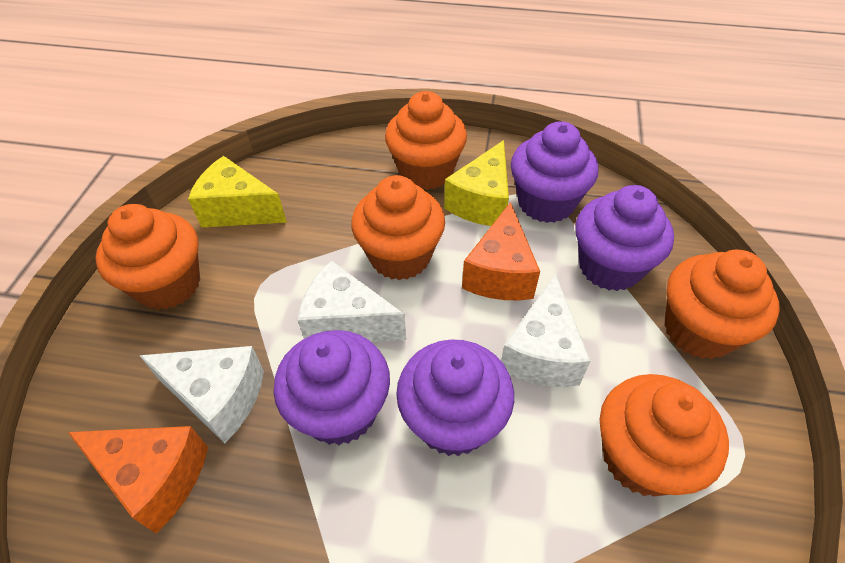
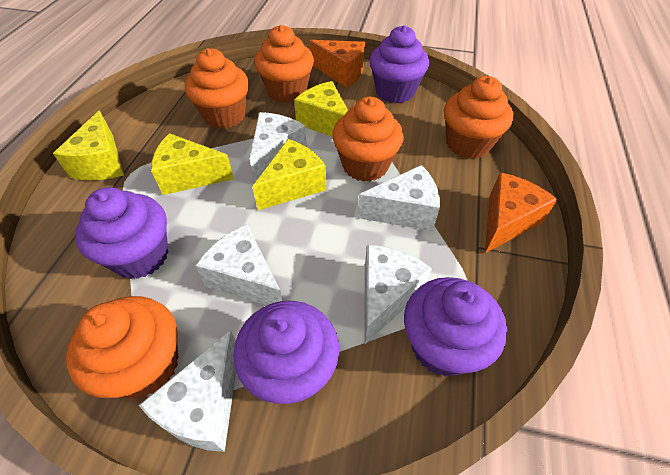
white cheese: 3 -> 5
yellow cheese: 2 -> 4

